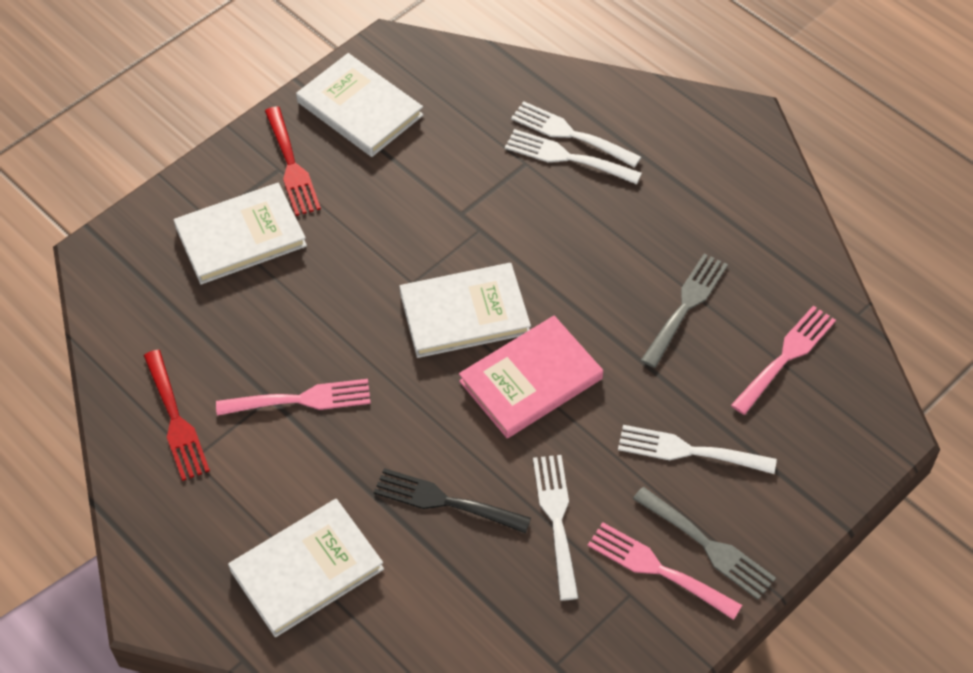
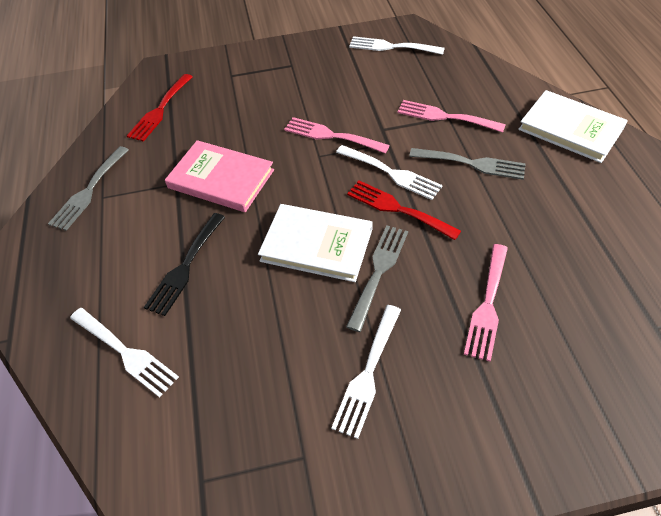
grey fork: 2 -> 3
white book: 4 -> 2

